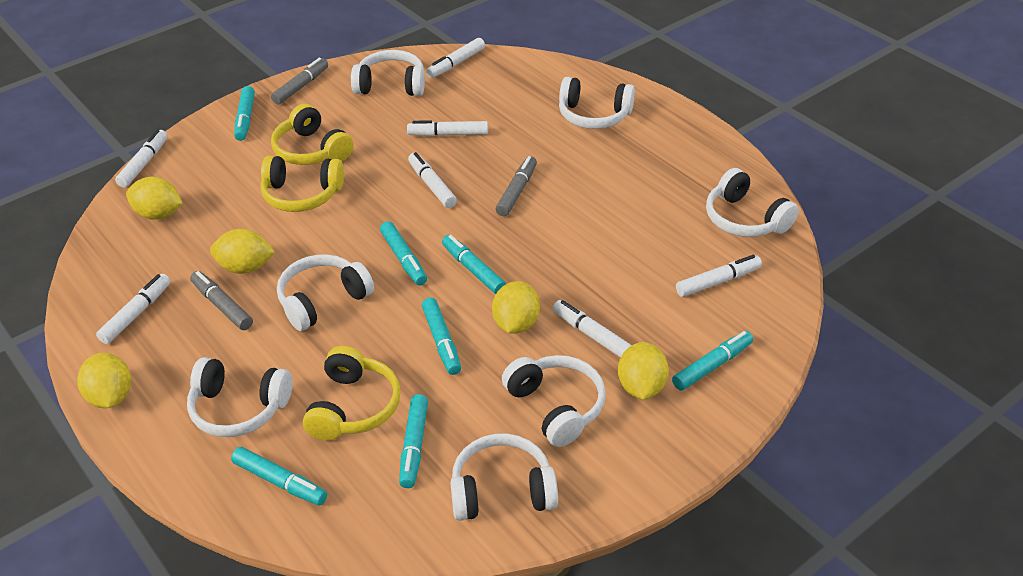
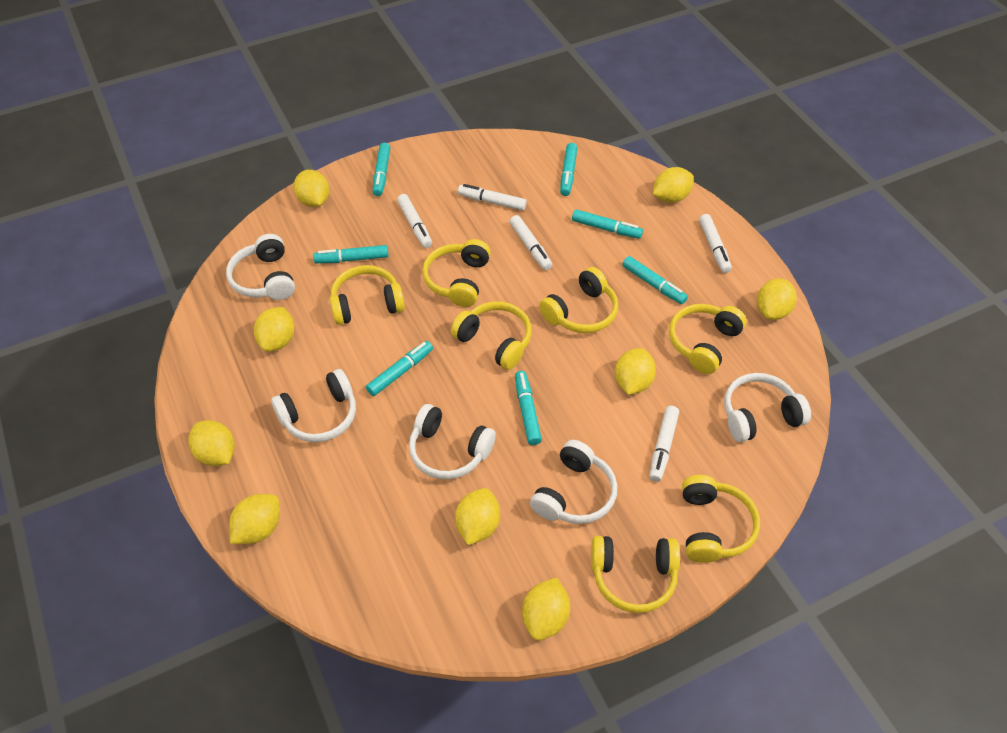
grey marker: 3 -> 0
white headphones: 7 -> 5
white marker: 7 -> 5
yellow headphones: 3 -> 7
yellow lemon: 5 -> 9

